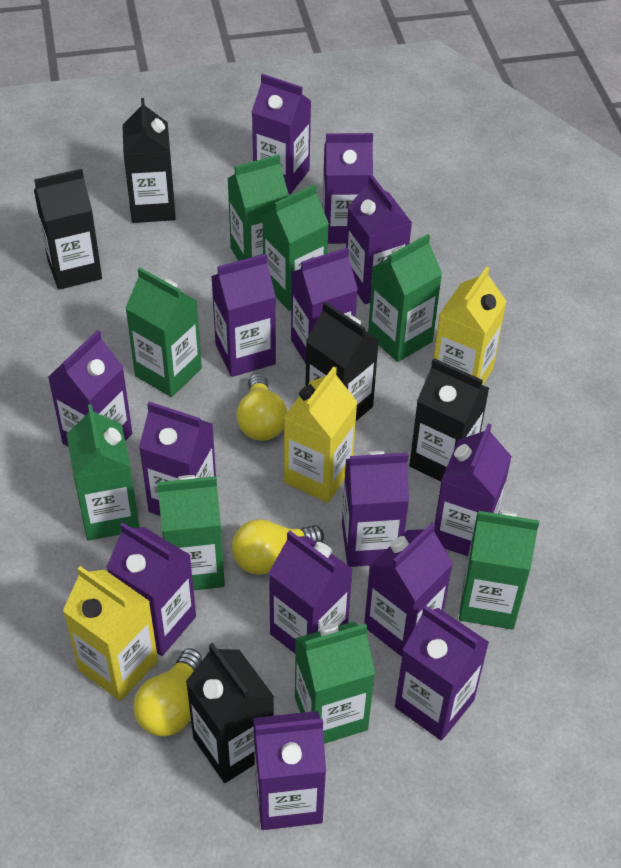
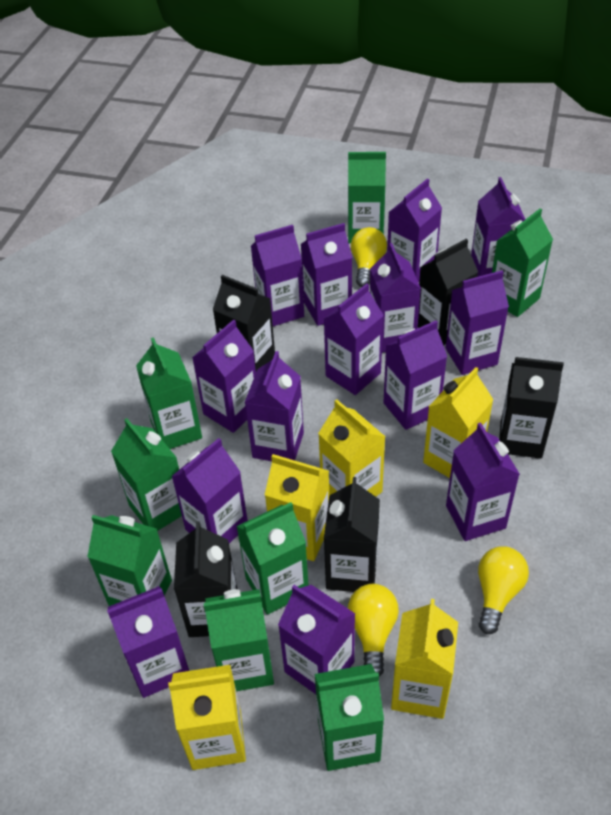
yellow carton: 3 -> 5

